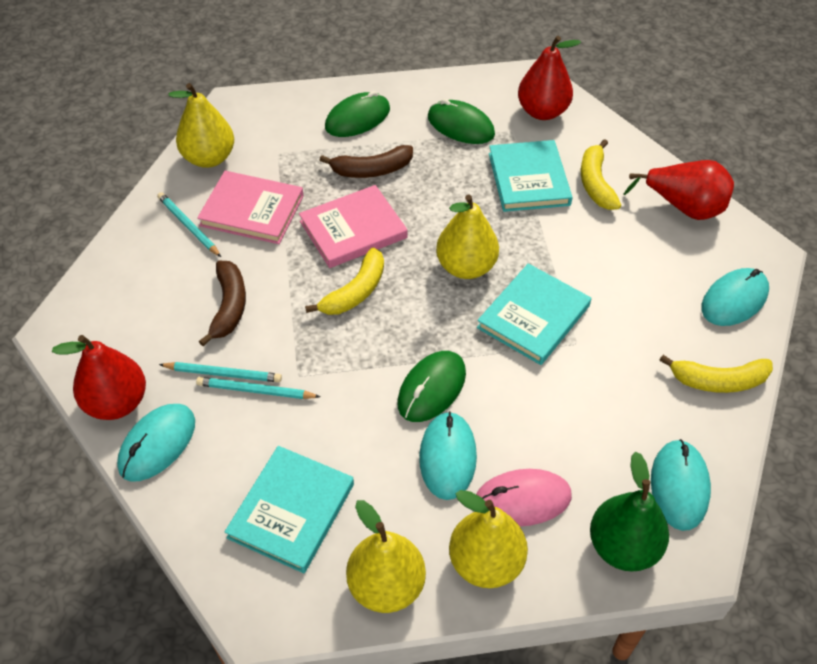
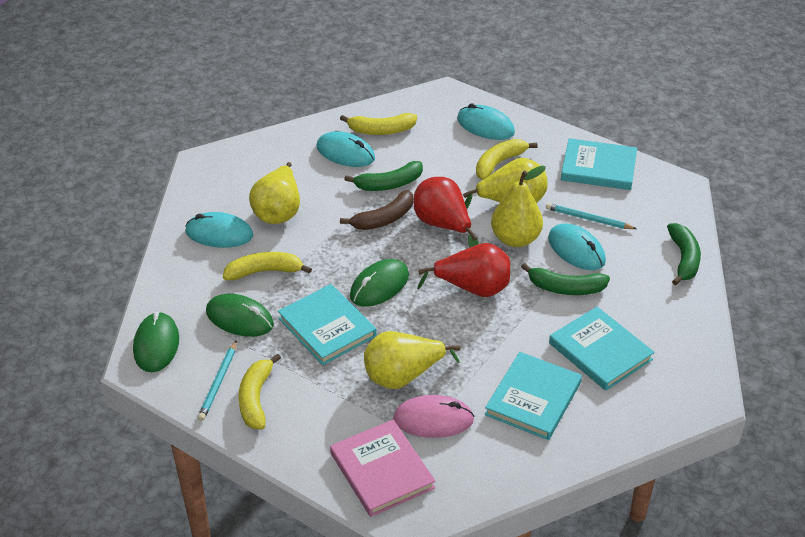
brown banana: 2 -> 1
green banana: 0 -> 3
green pear: 1 -> 0
pink book: 2 -> 1
red pear: 3 -> 2
turquoise book: 3 -> 4
turquoise pencil: 3 -> 2
yellow banana: 3 -> 4

